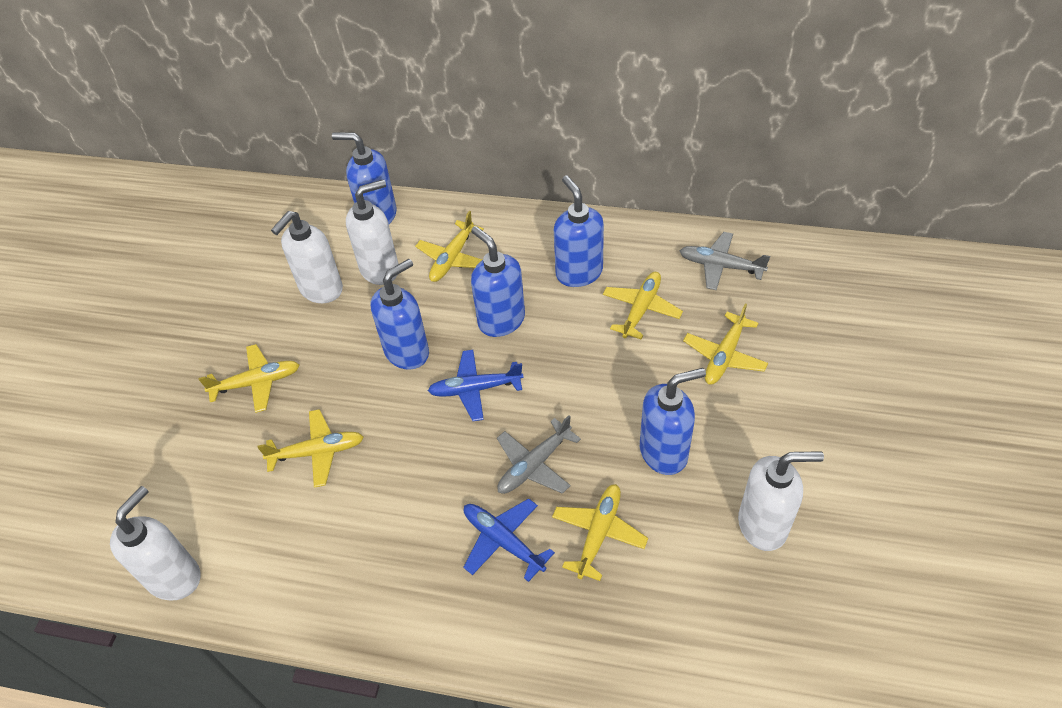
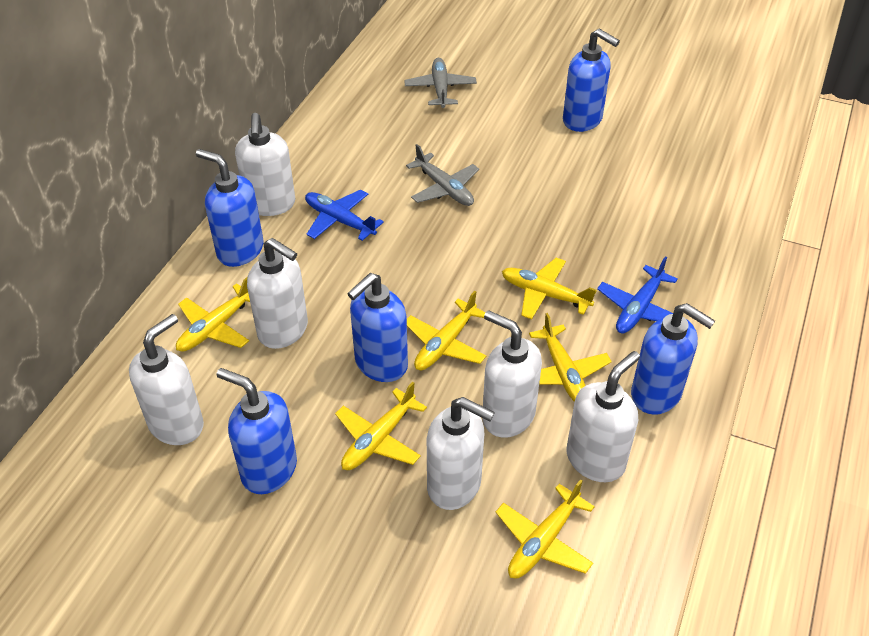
white soap dispenser: 4 -> 6

